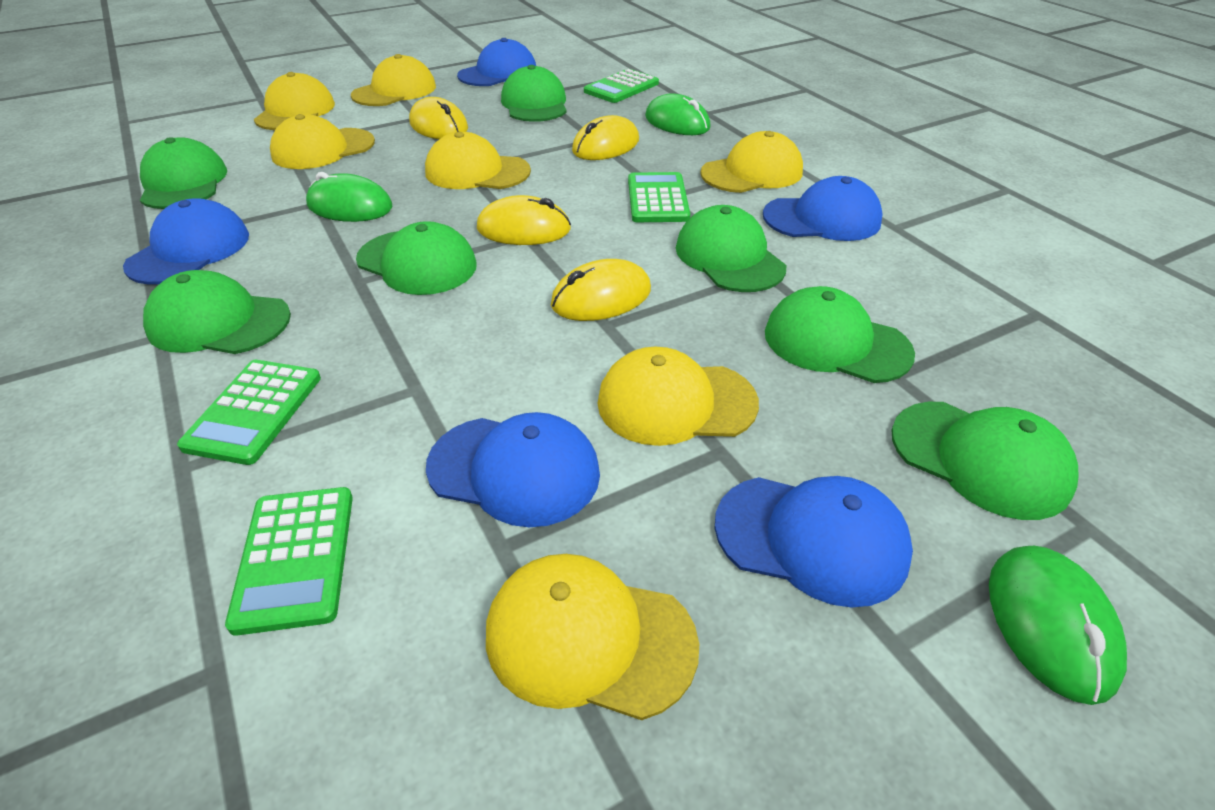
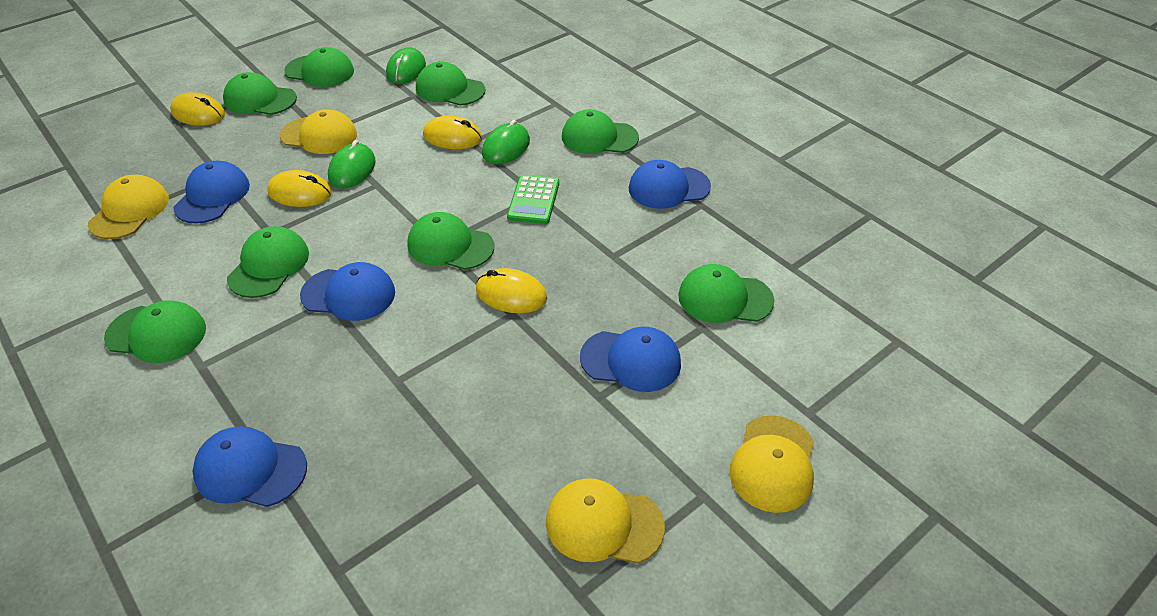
green calculator: 4 -> 1
green cap: 7 -> 8
yellow cap: 7 -> 4

